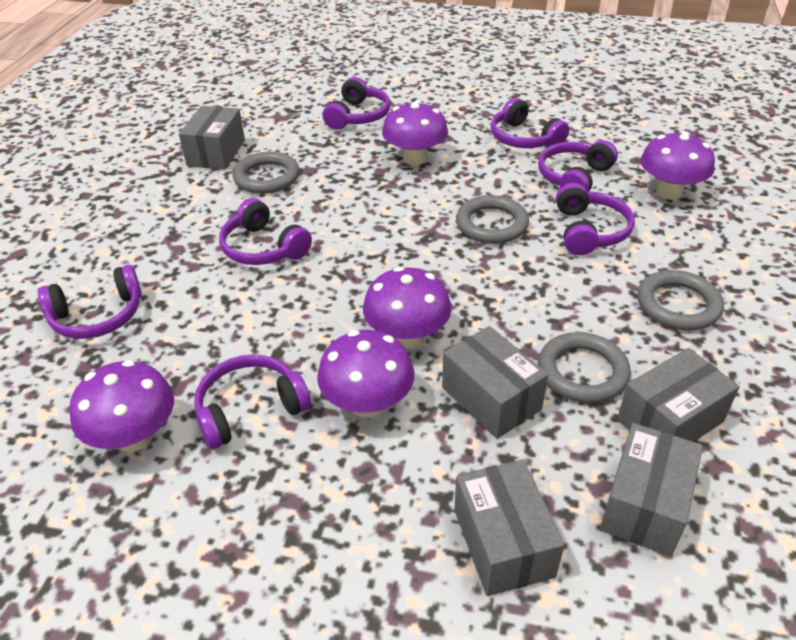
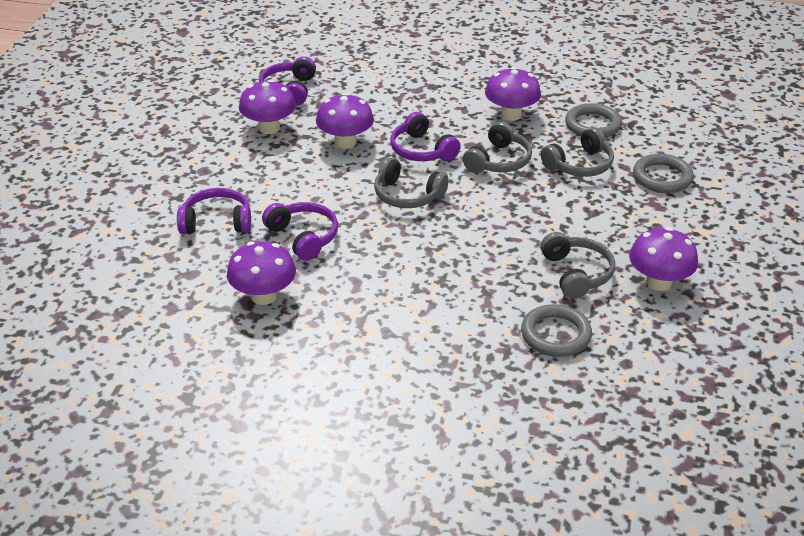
grey box: 5 -> 0
grey headphones: 0 -> 4
grey ring: 4 -> 3
purple headphones: 7 -> 4

